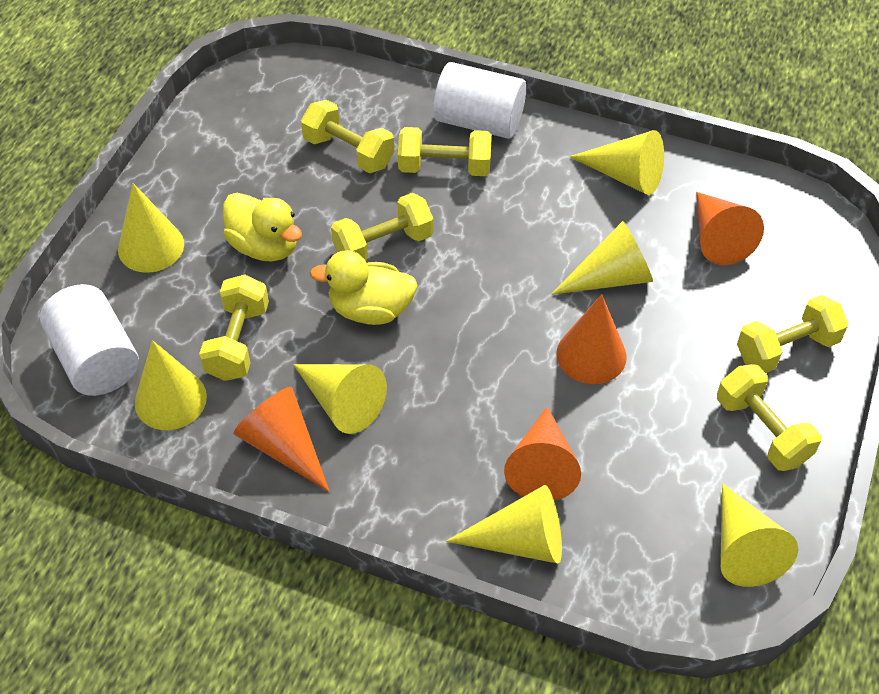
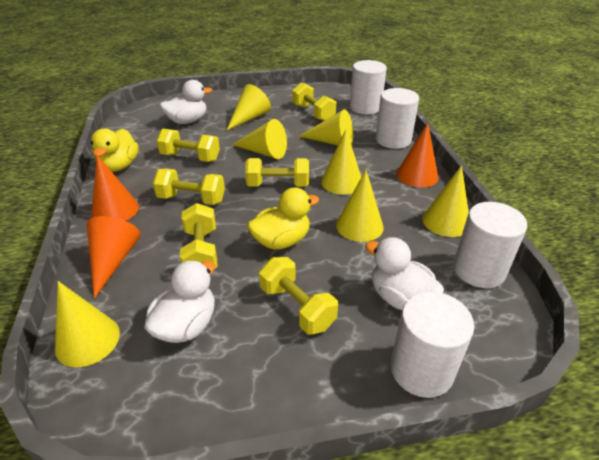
orange cone: 4 -> 3
white cylinder: 2 -> 4
white duck: 0 -> 3

